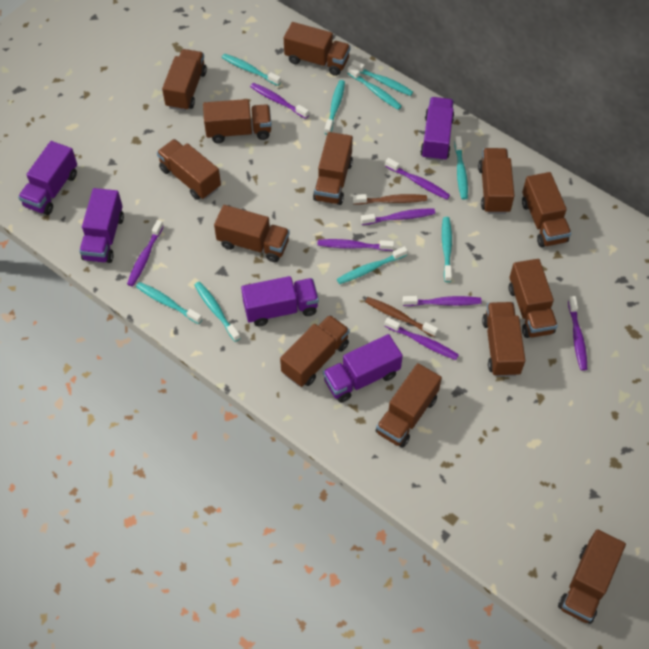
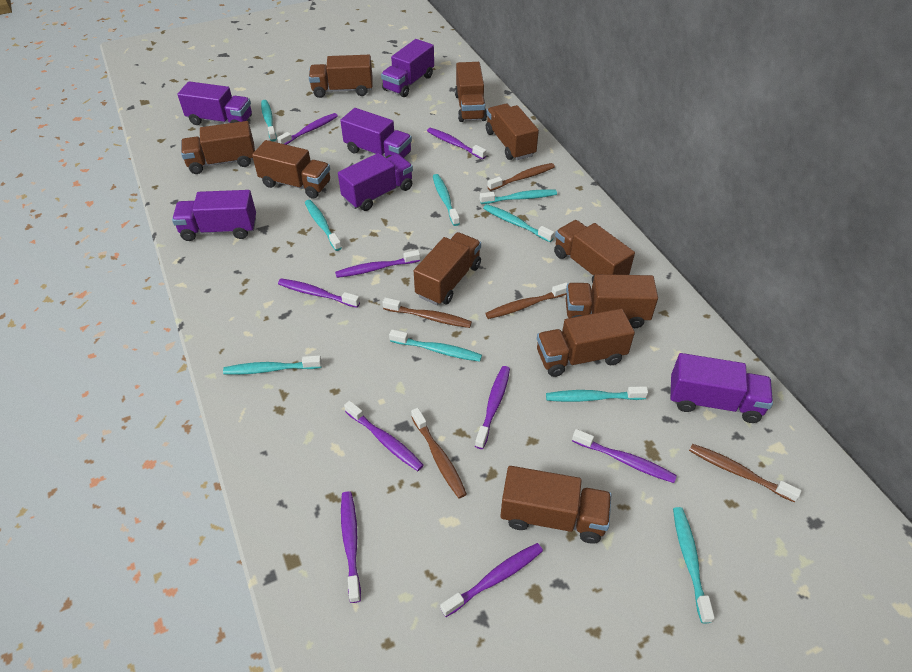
brown toothbrush: 2 -> 5
brown truck: 13 -> 10
purple toothbrush: 8 -> 9
purple truck: 5 -> 6

